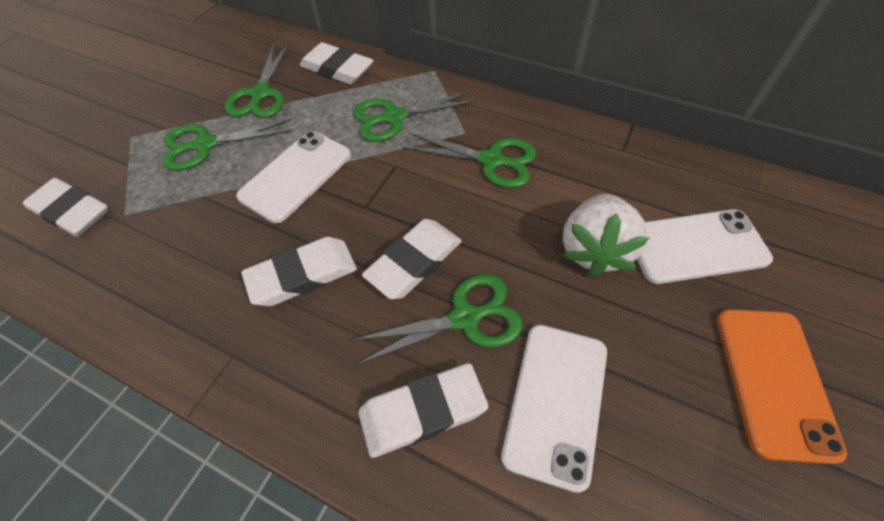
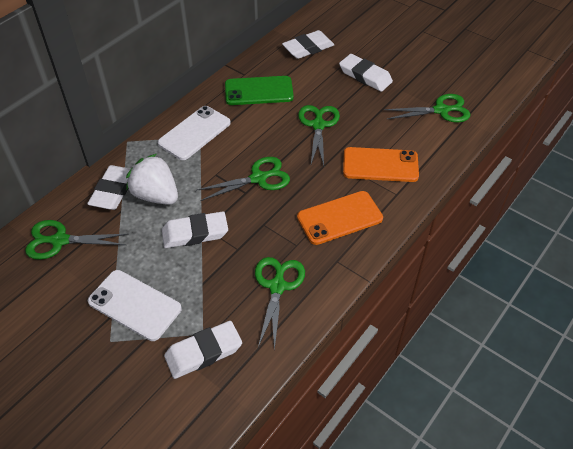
green phone: 0 -> 1
orange phone: 1 -> 2
white phone: 3 -> 2

